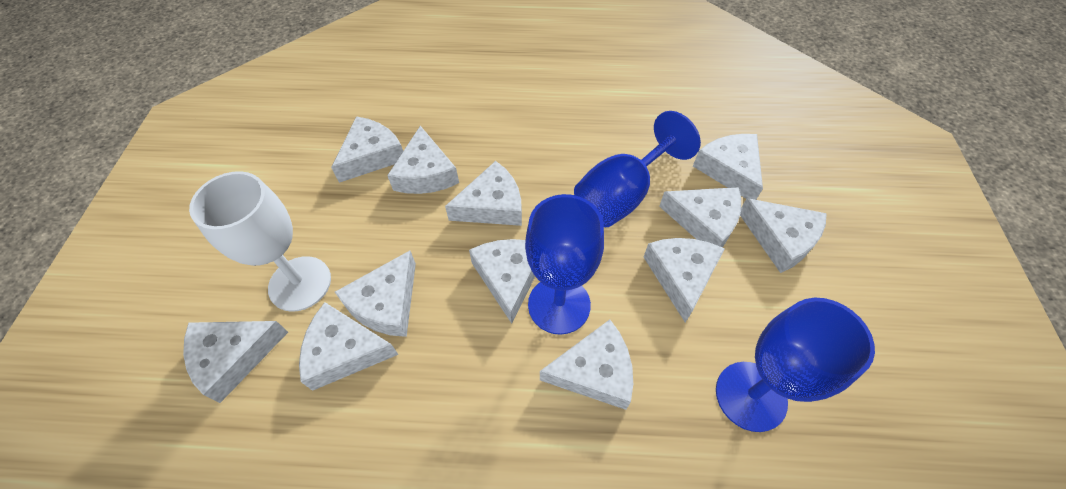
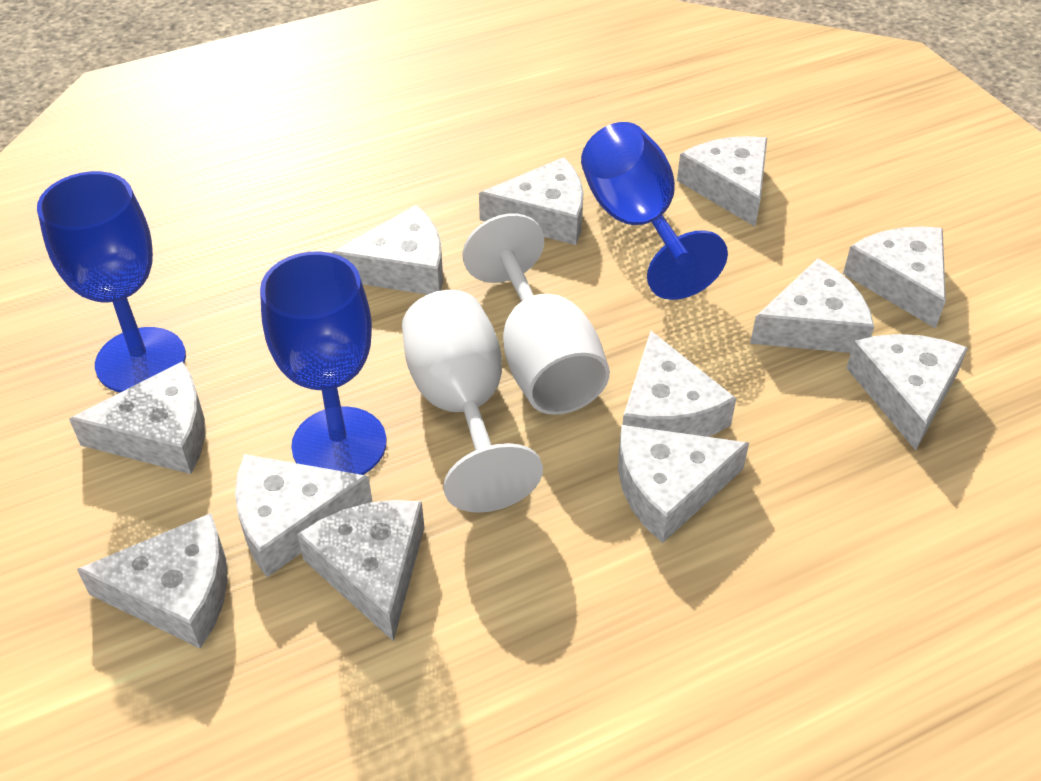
white goblet: 1 -> 2

